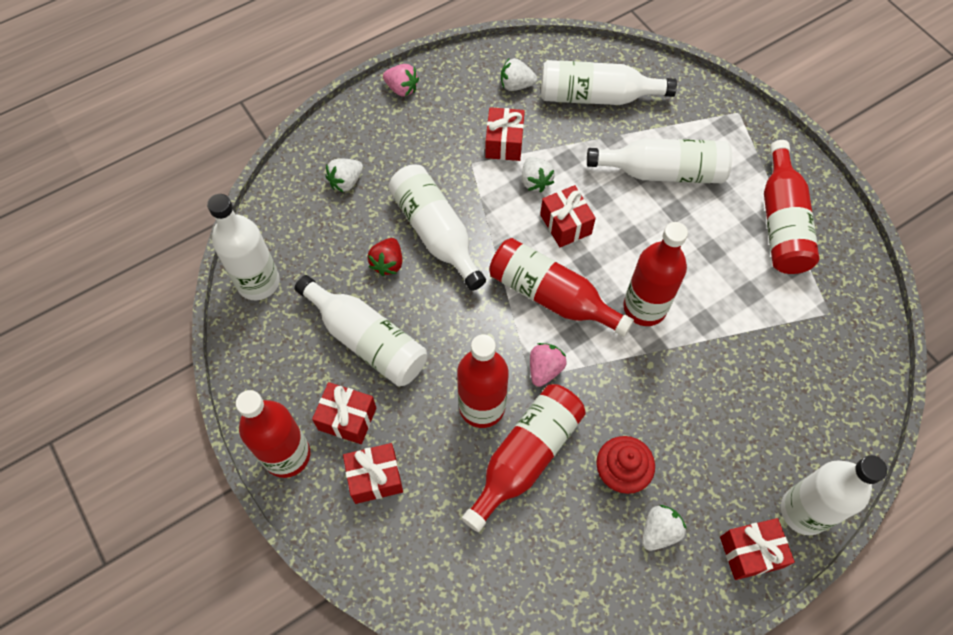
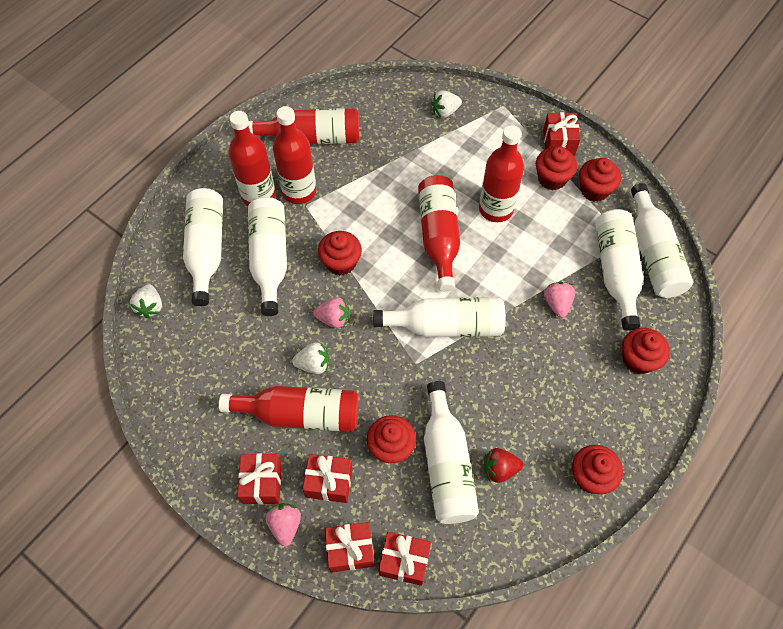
pink strawberry: 2 -> 3
red cupcake: 1 -> 6
white strawberry: 4 -> 3

